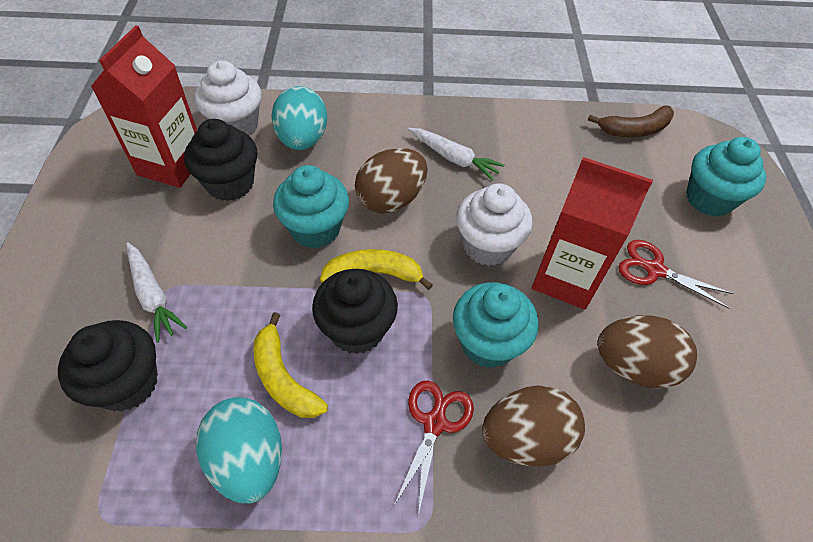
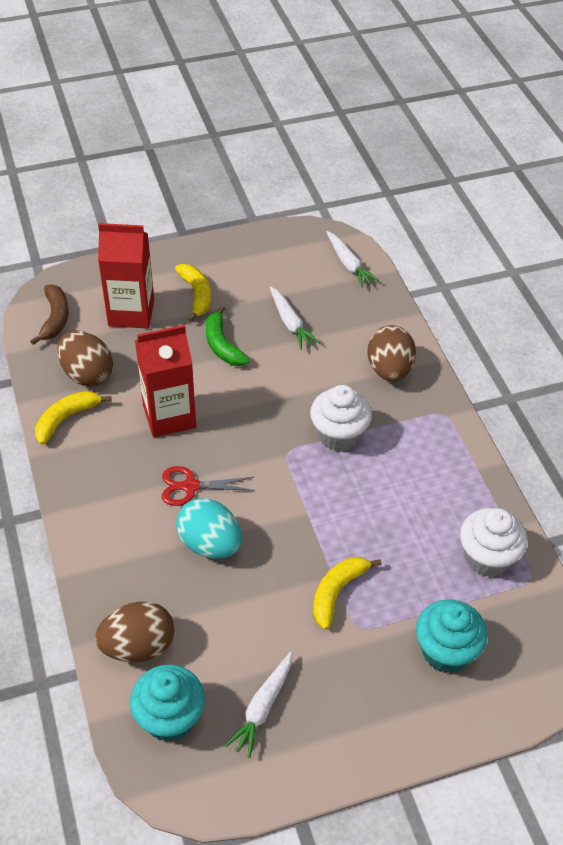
black cupcake: 3 -> 0
green banana: 0 -> 1
red scissors: 2 -> 1
turquoise cupcake: 3 -> 2
turquoise egg: 2 -> 1
white carrot: 2 -> 3
yellow banana: 2 -> 3

